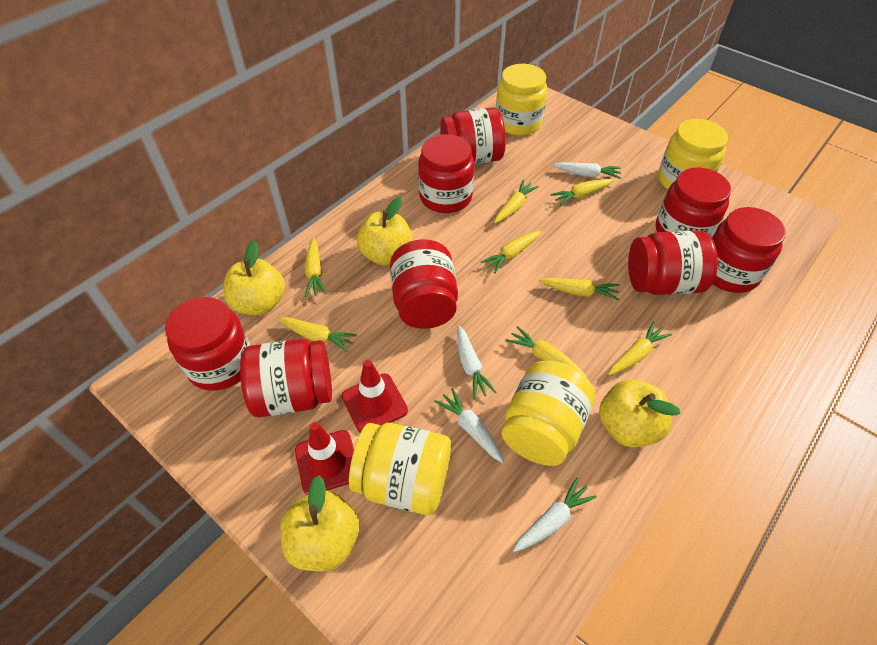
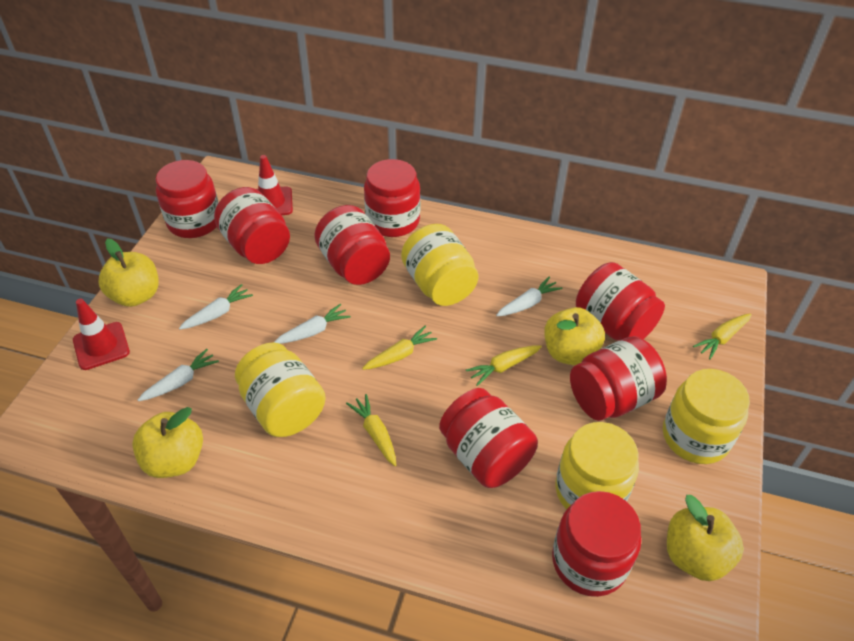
yellow carrot: 8 -> 4

